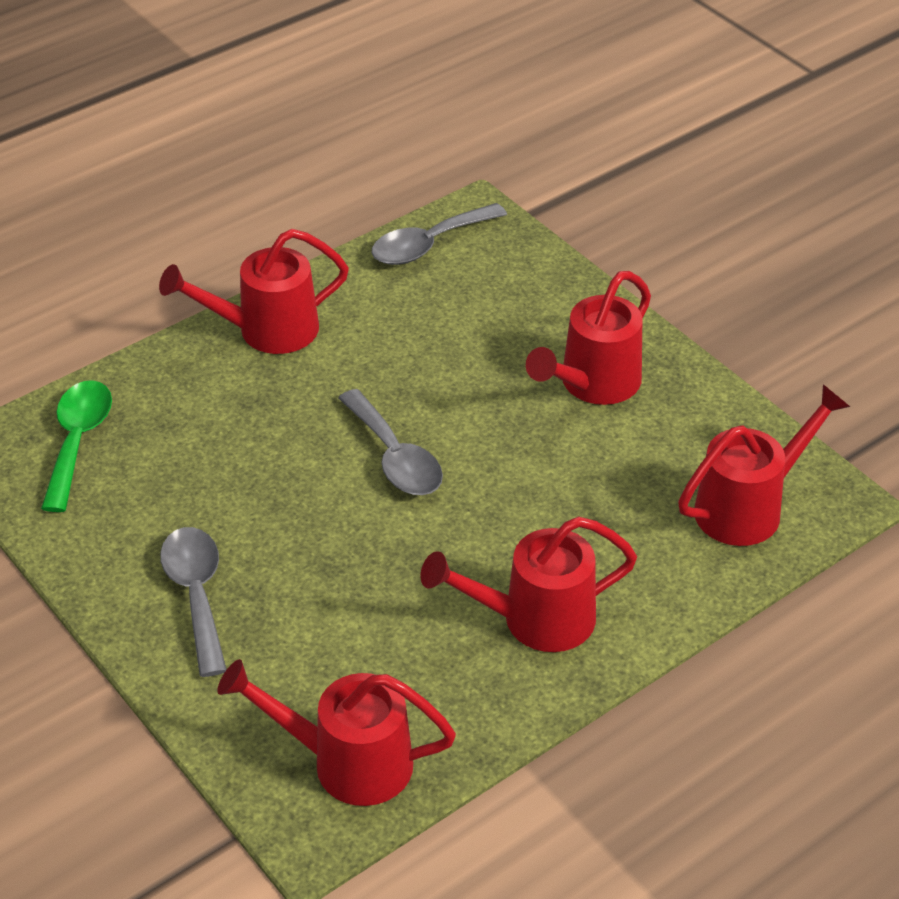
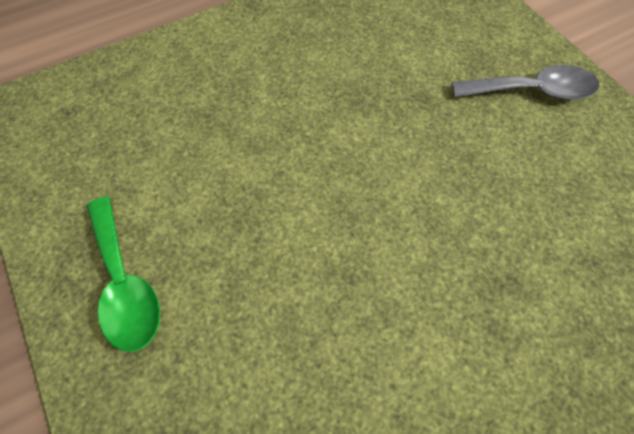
grey spoon: 3 -> 1
red watering can: 5 -> 0

